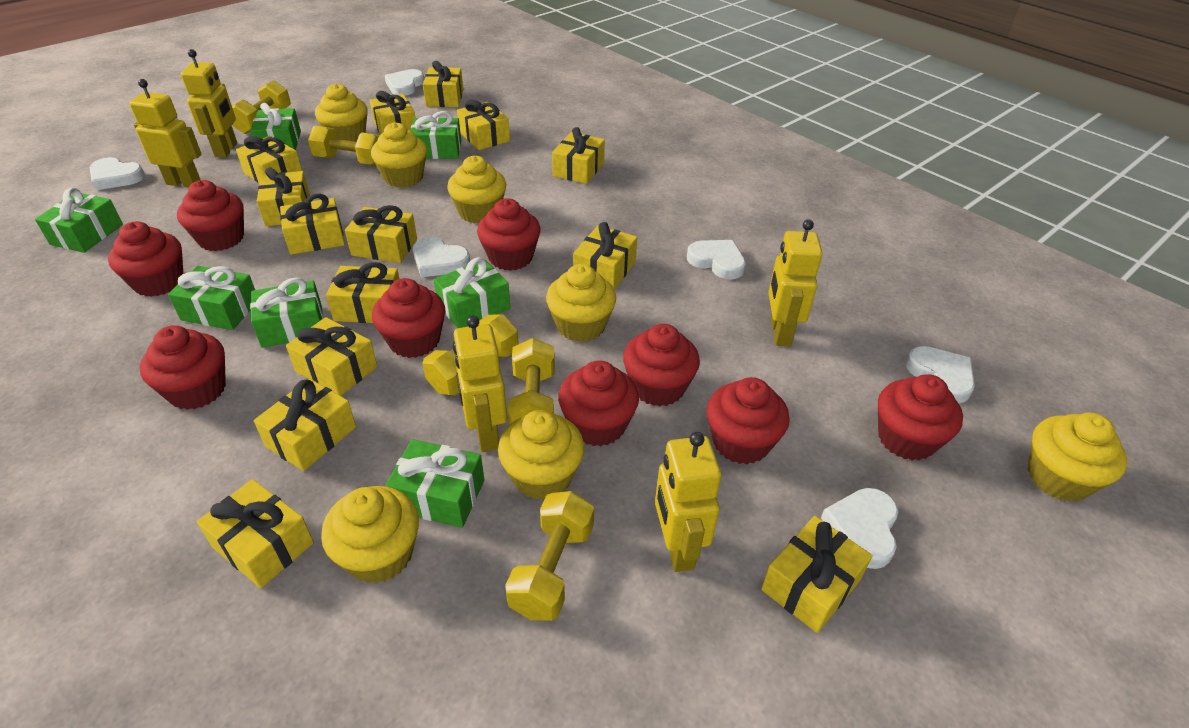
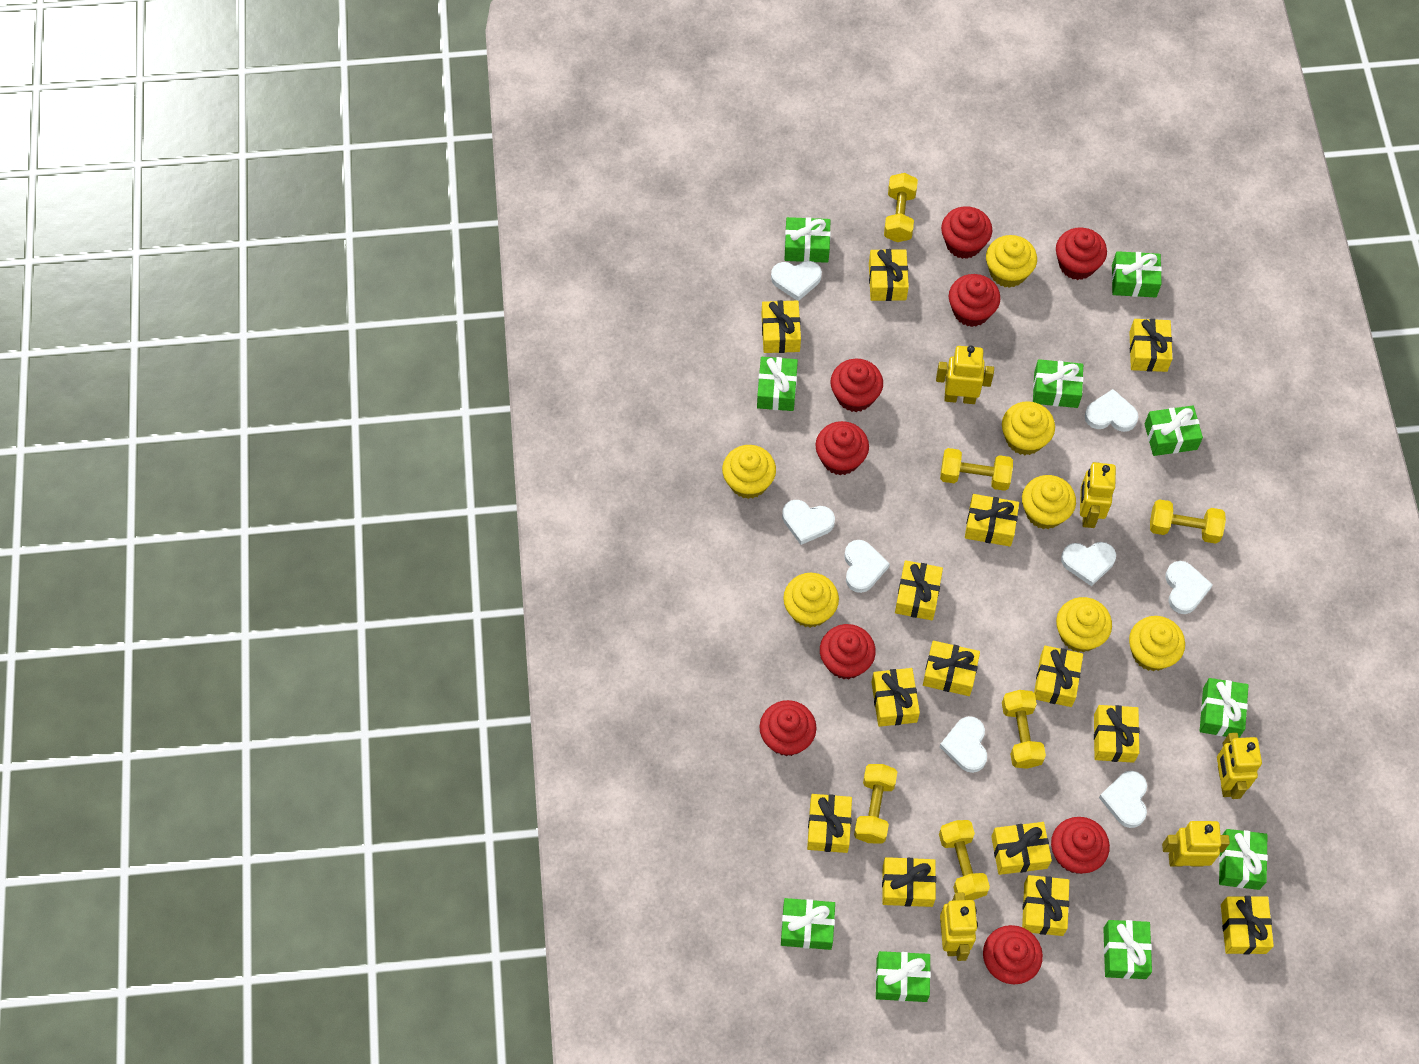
green gift: 7 -> 10
white heart: 6 -> 8
yellow dumbbell: 5 -> 6

